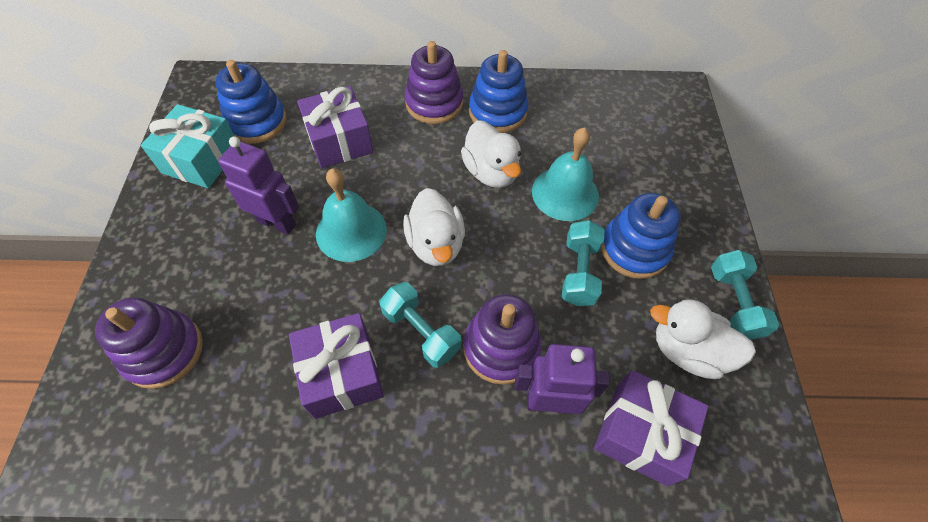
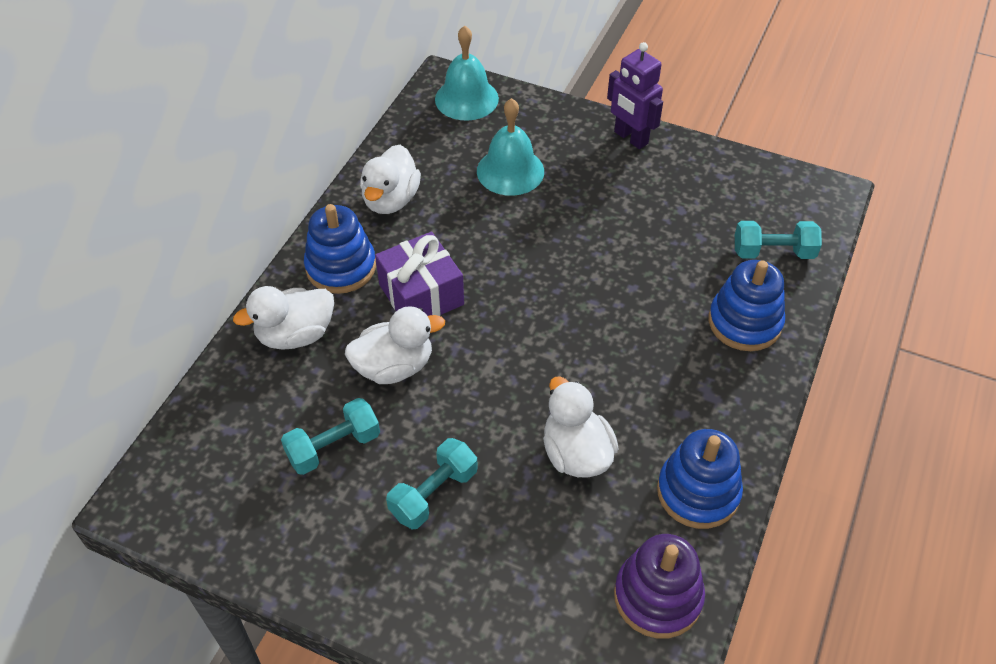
purple gift: 3 -> 1
purple robot: 2 -> 1
purple stacking toy: 3 -> 1
turquoise gift: 1 -> 0
white duck: 3 -> 4

